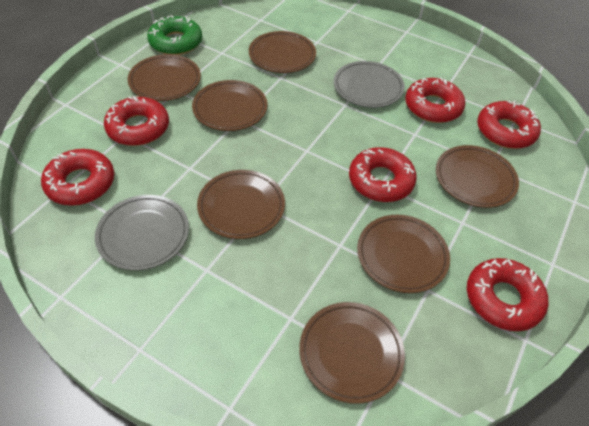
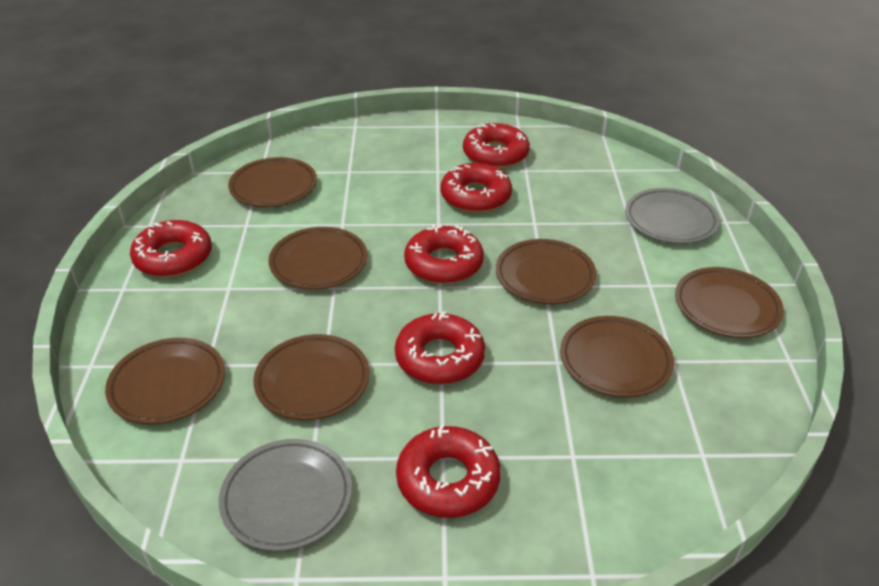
green donut: 1 -> 0

